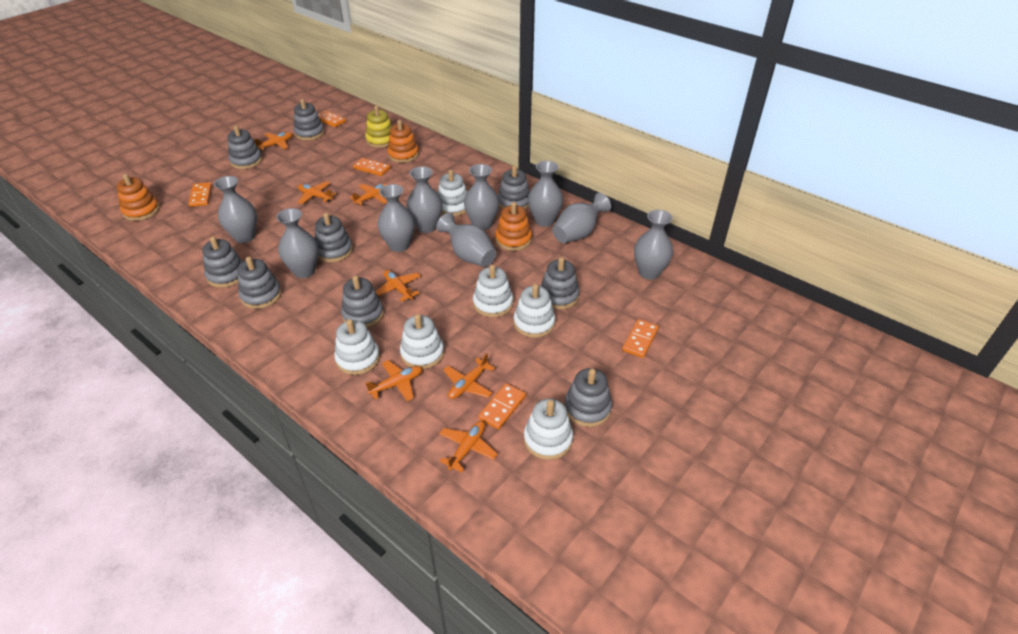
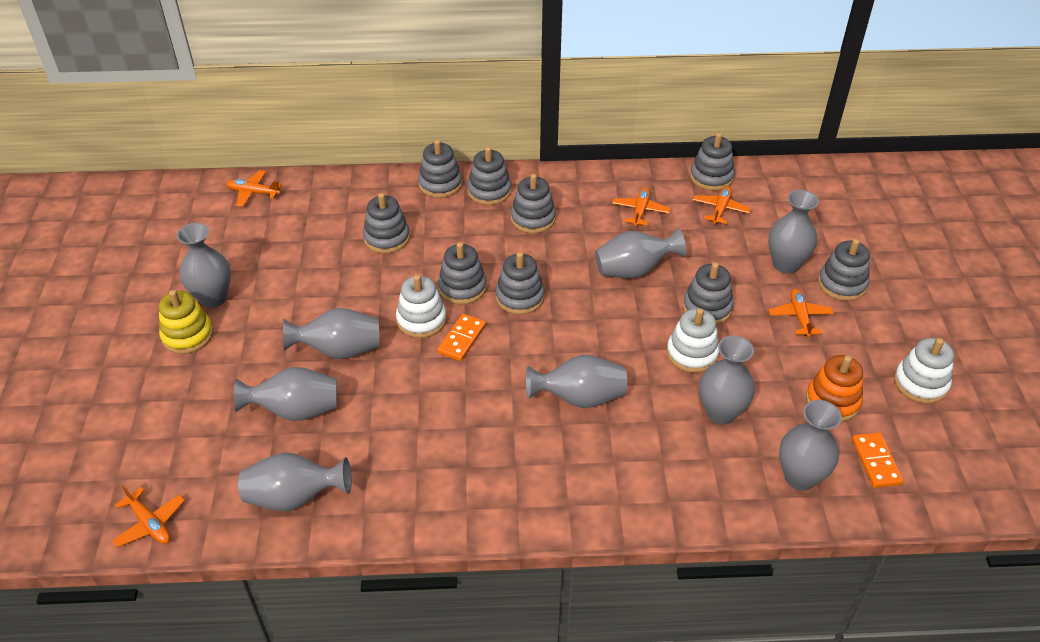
orange domino: 5 -> 2
orange plane: 7 -> 5
orange stacking toy: 3 -> 1
white stacking toy: 6 -> 3

